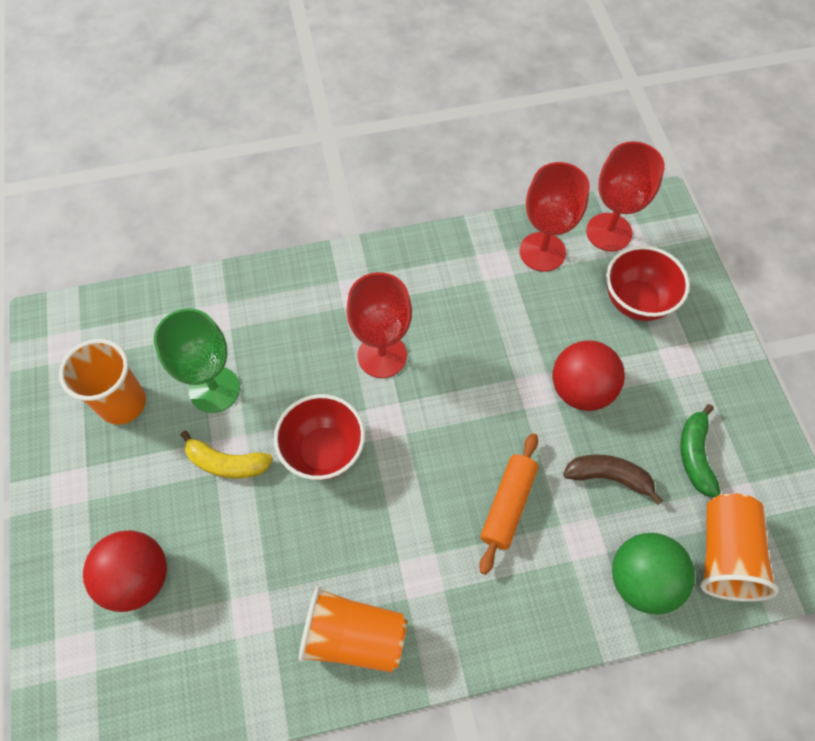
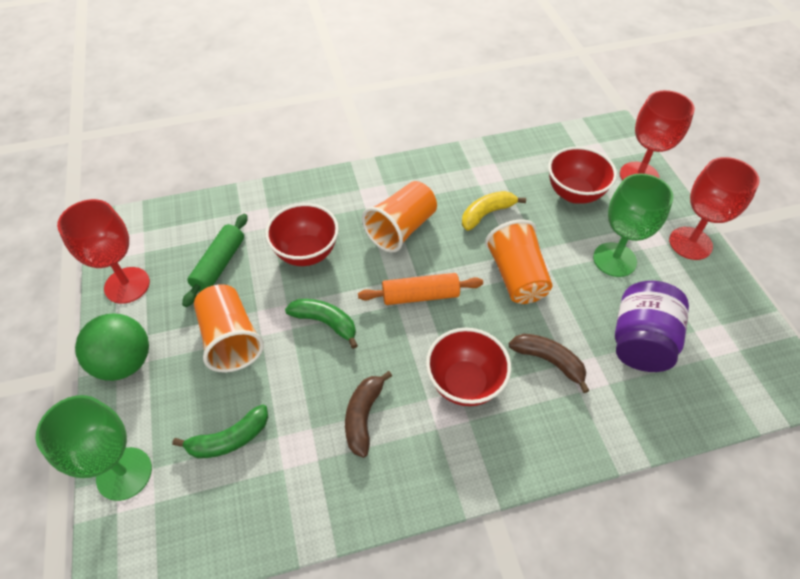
brown banana: 1 -> 2
green banana: 1 -> 2
green goblet: 1 -> 2
green rolling pin: 0 -> 1
purple jar: 0 -> 1
red ball: 2 -> 0
red bowl: 2 -> 3

